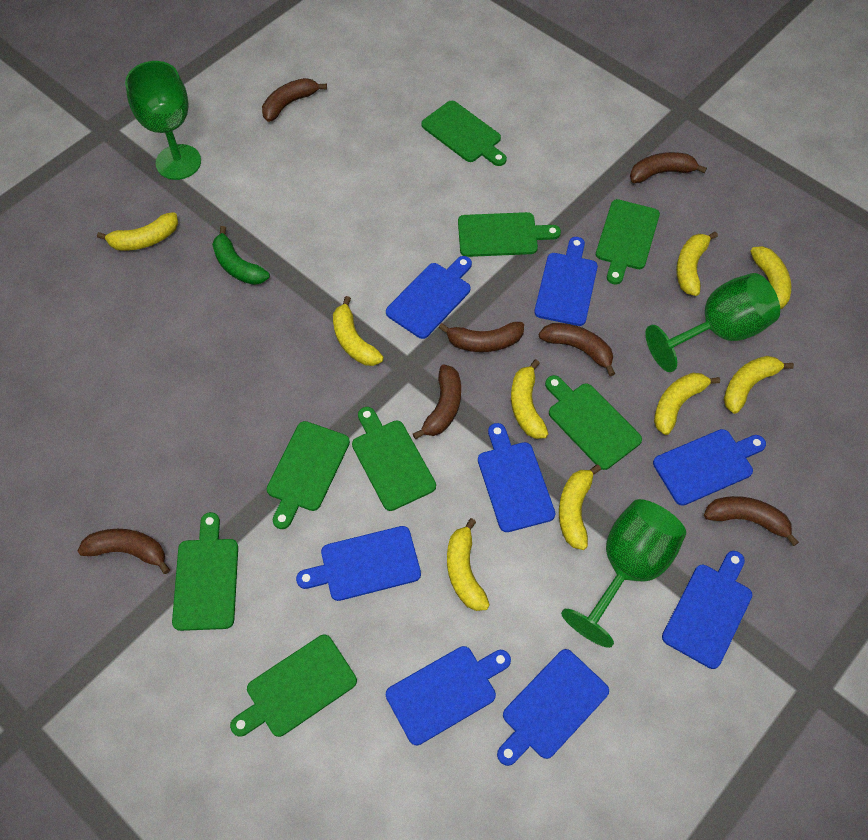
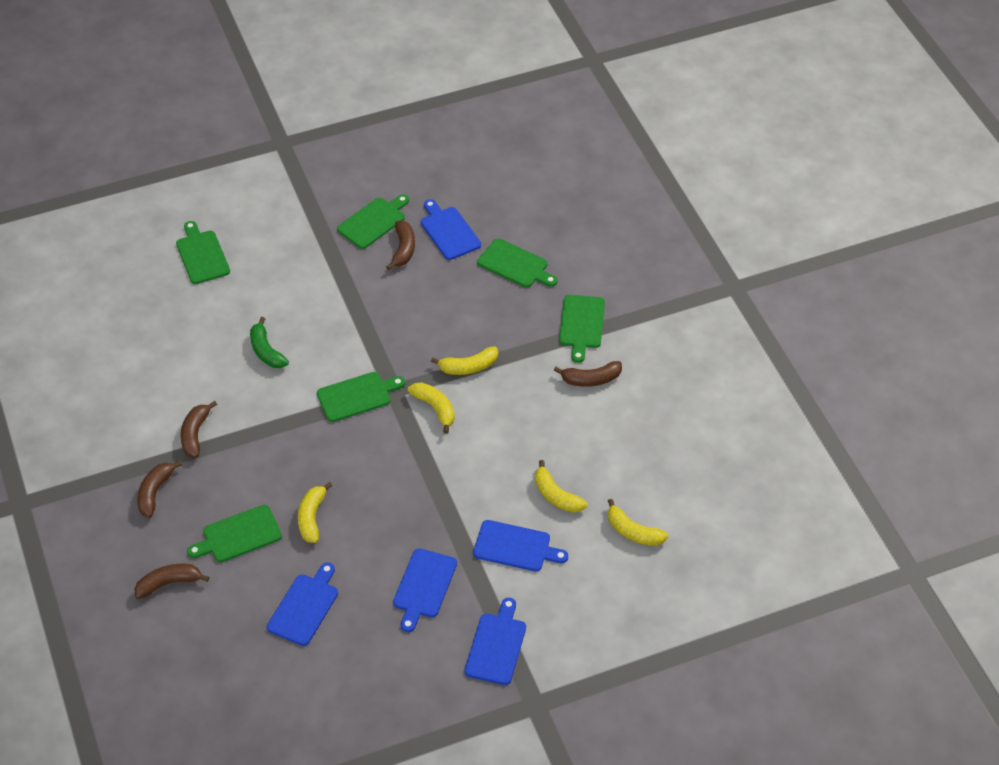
blue cutting board: 8 -> 5
brown banana: 7 -> 5
green cutting board: 8 -> 6
green goblet: 3 -> 0
yellow banana: 9 -> 5

